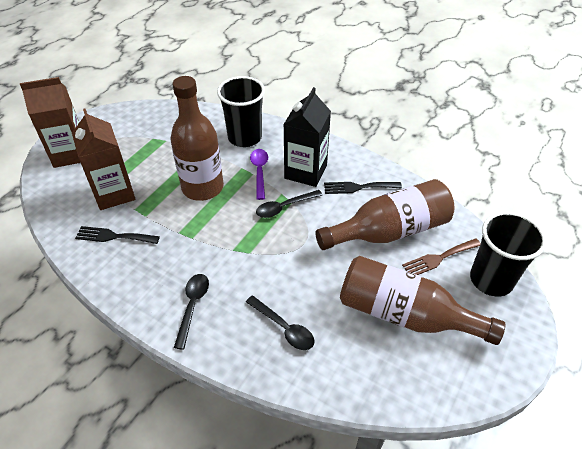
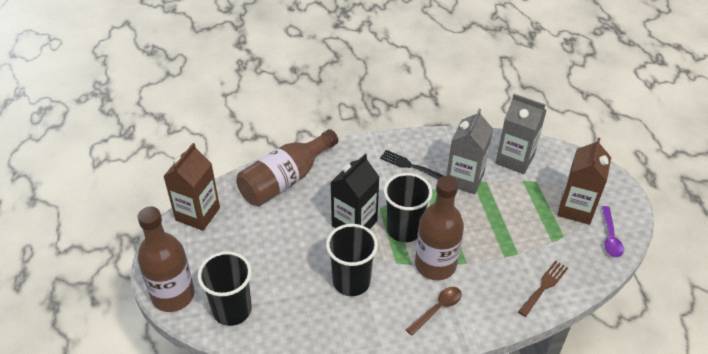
black cup: 2 -> 3
black fork: 2 -> 1
black spoon: 3 -> 0
brown spoon: 0 -> 1
grey carton: 0 -> 2

